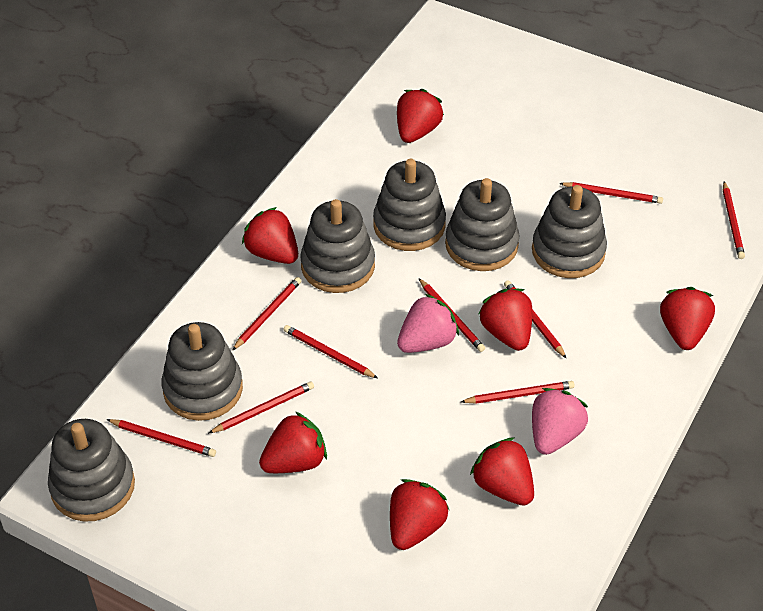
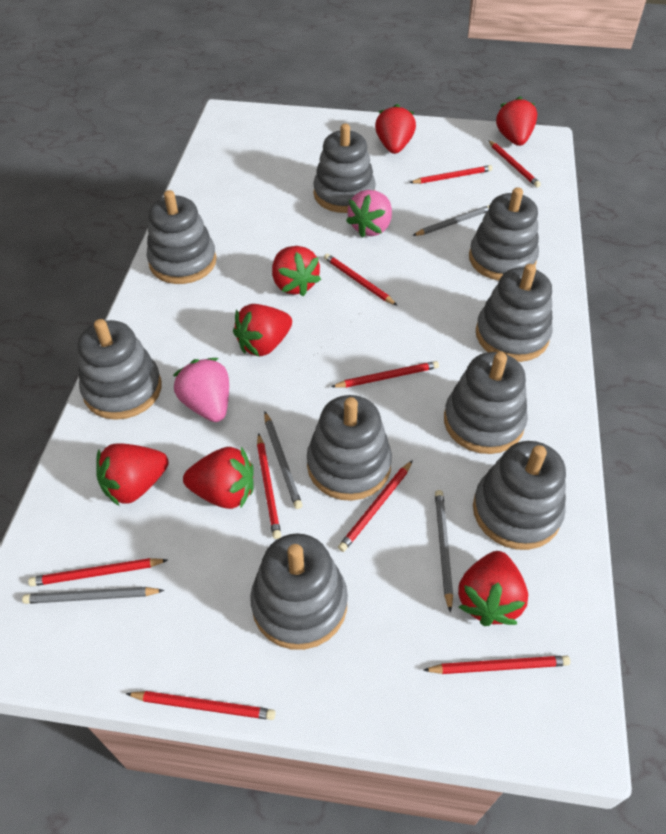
grey pencil: 0 -> 4
grey stacking toy: 6 -> 9

